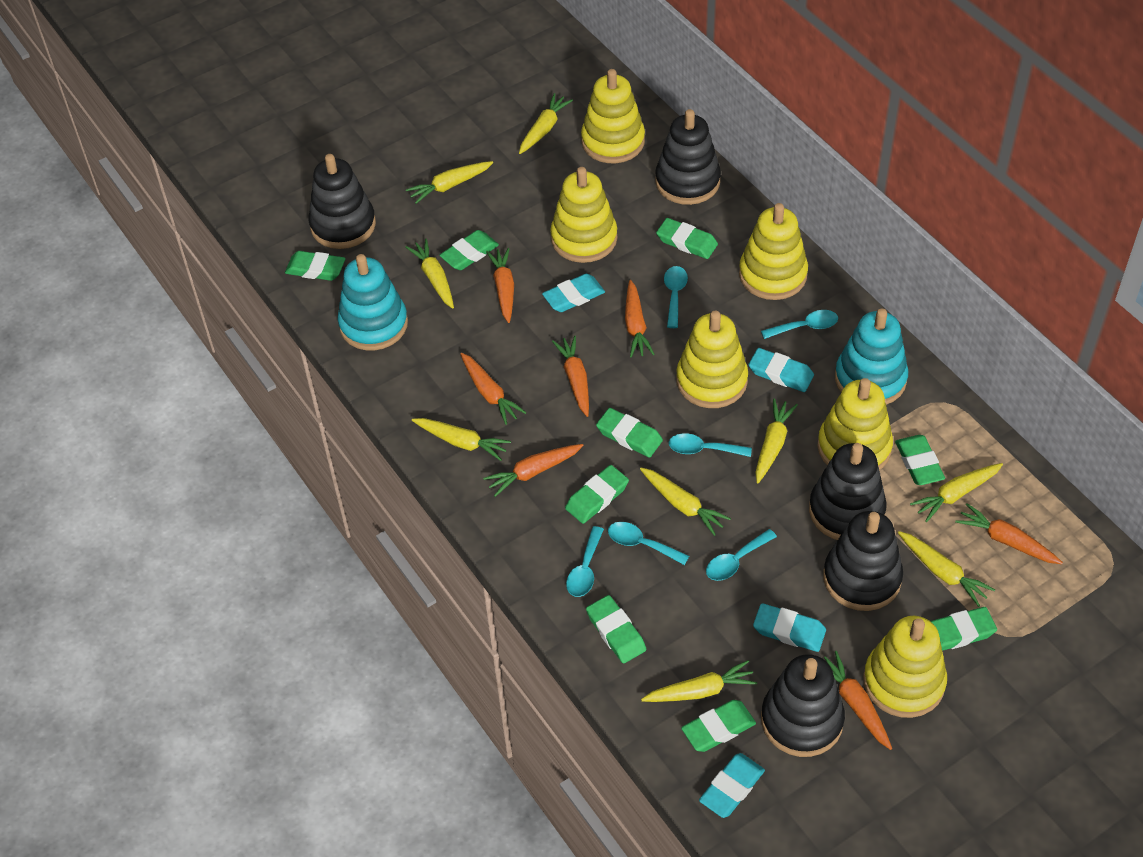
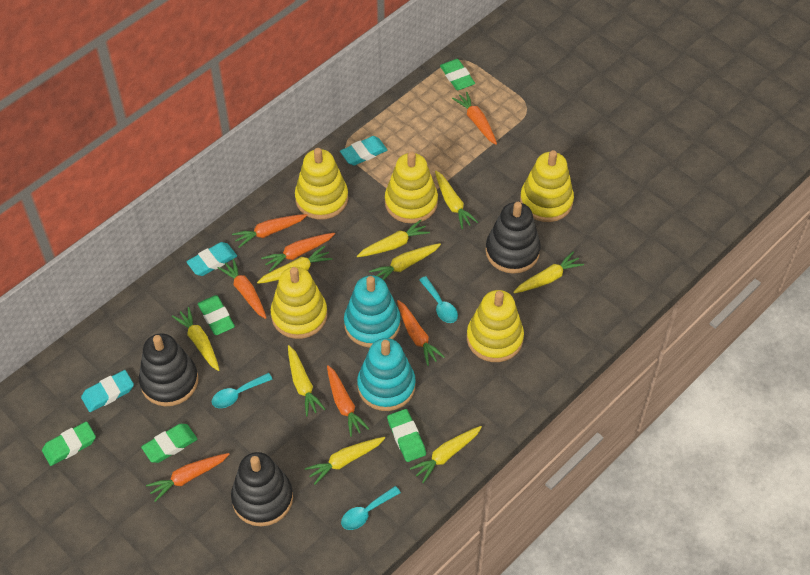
black stacking toy: 5 -> 3
green eraser: 9 -> 5
turquoise eraser: 4 -> 3
turquoise spoon: 6 -> 3
yellow stacking toy: 6 -> 5

